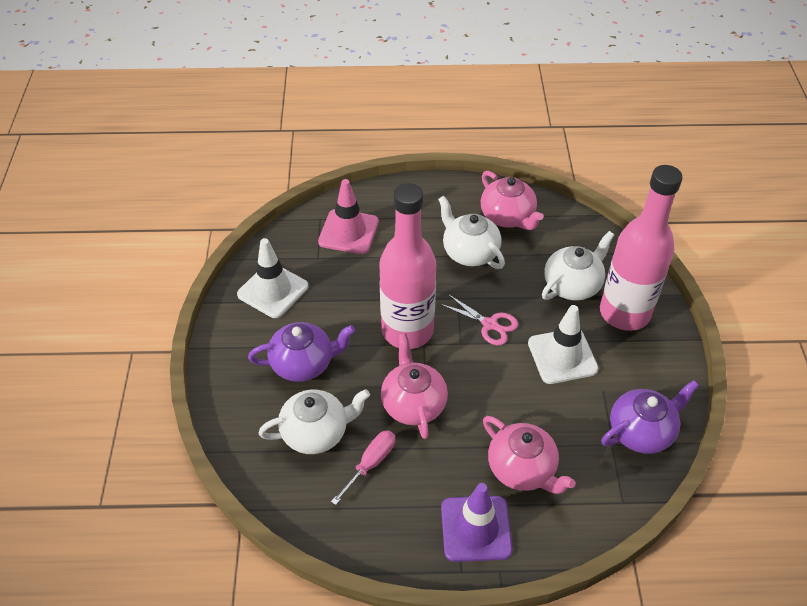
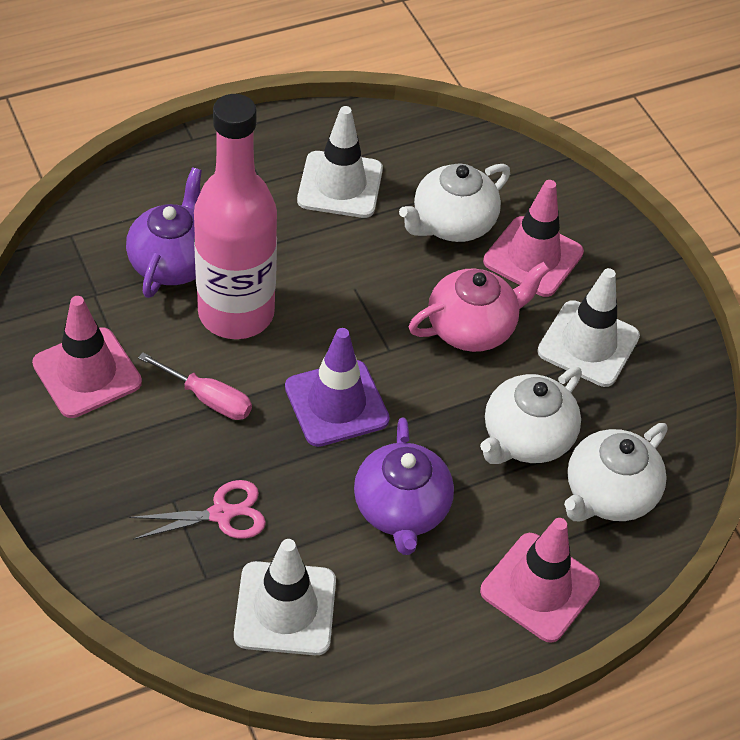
pink bottle: 2 -> 1
pink teapot: 3 -> 1
pink traffic cone: 1 -> 3
white traffic cone: 2 -> 3

